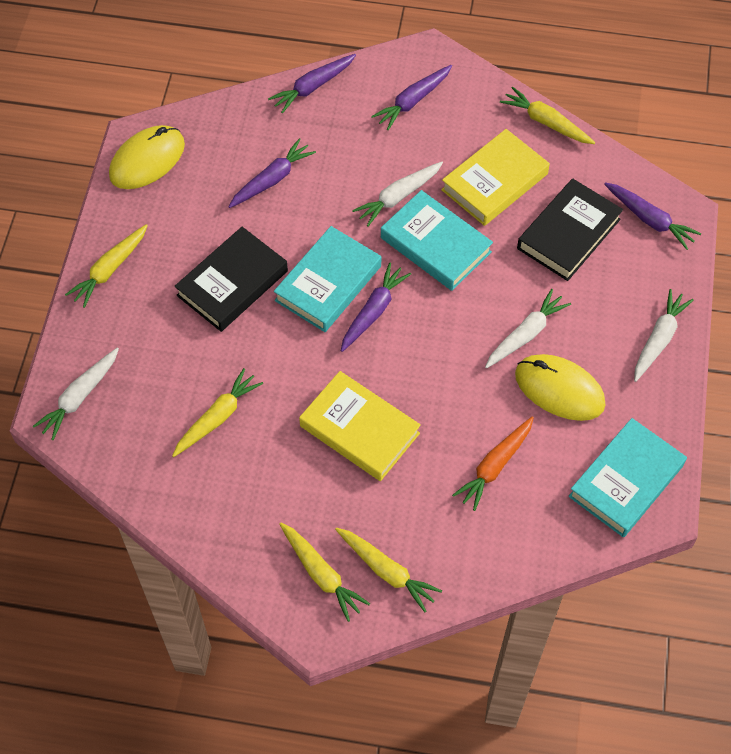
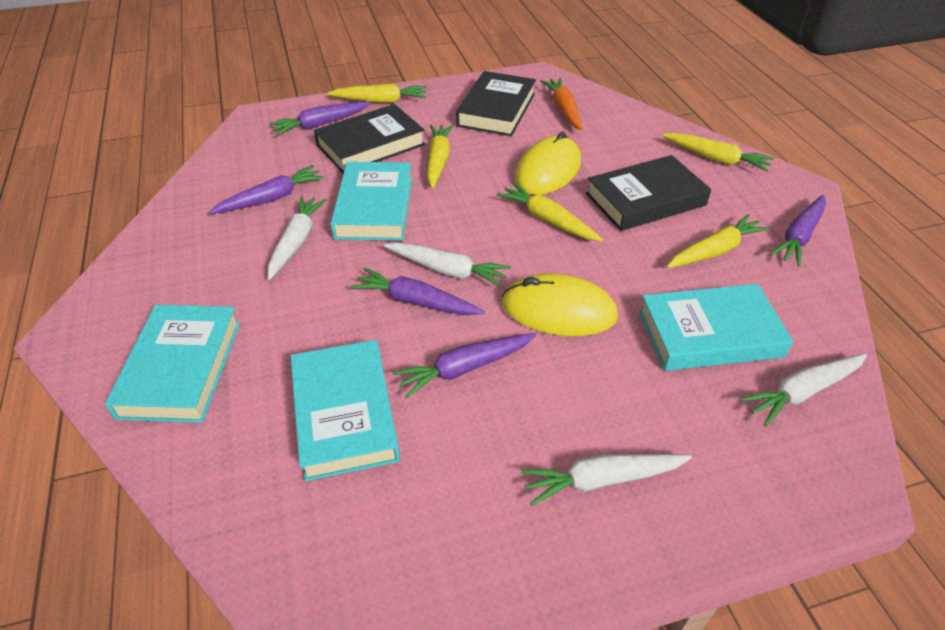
black book: 2 -> 3
turquoise book: 3 -> 4
yellow book: 2 -> 0

